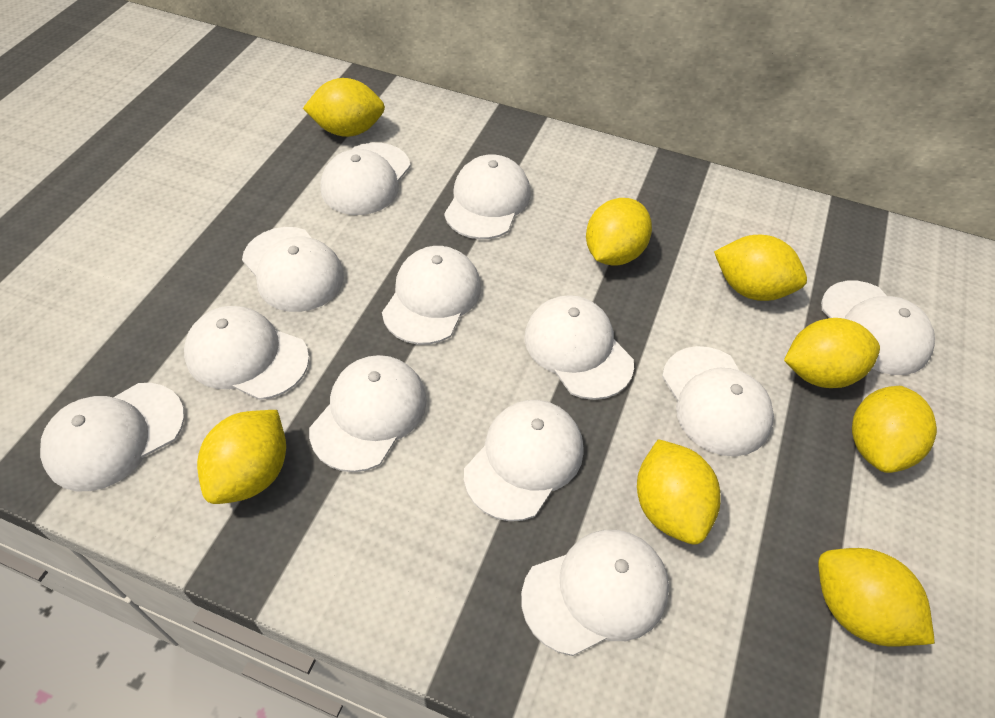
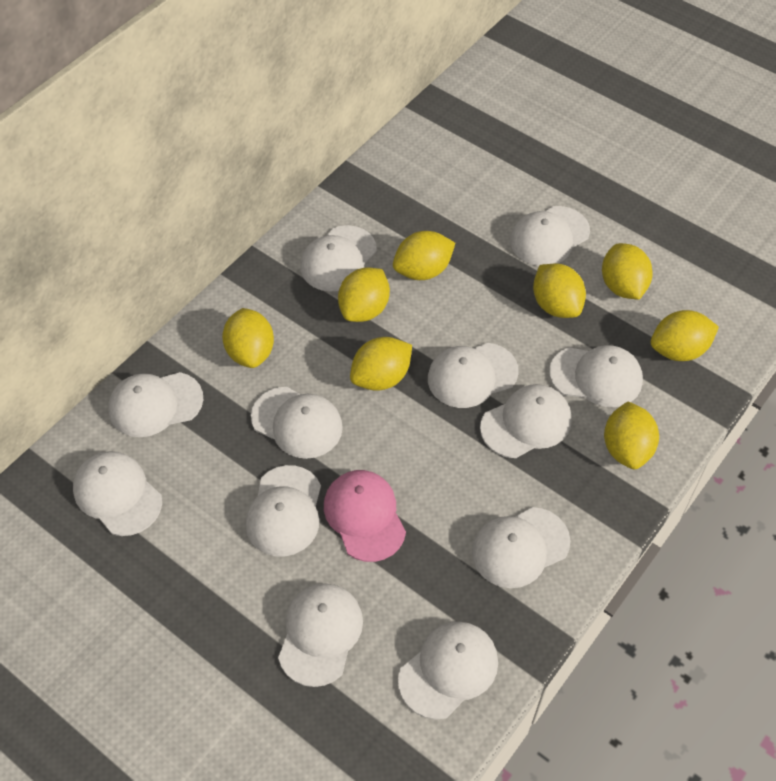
pink cap: 0 -> 1

